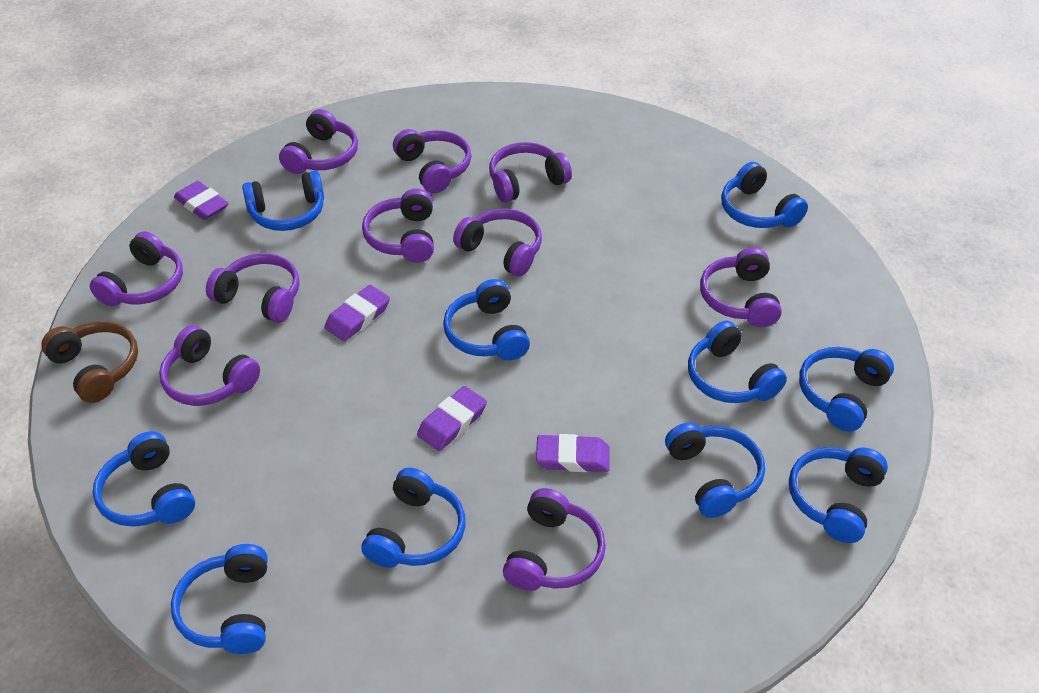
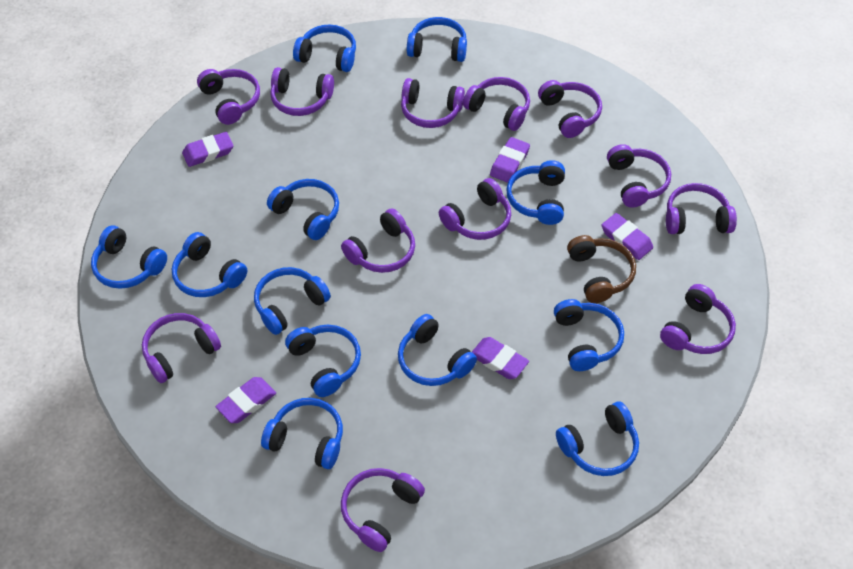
blue headphones: 10 -> 12
purple eraser: 4 -> 5
purple headphones: 10 -> 12

